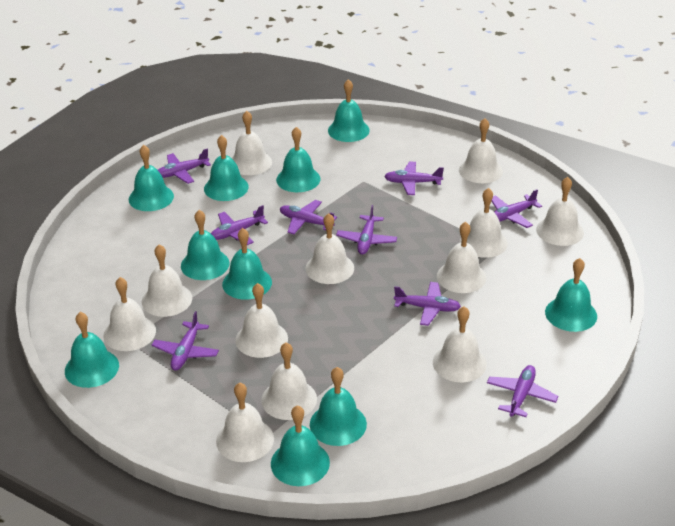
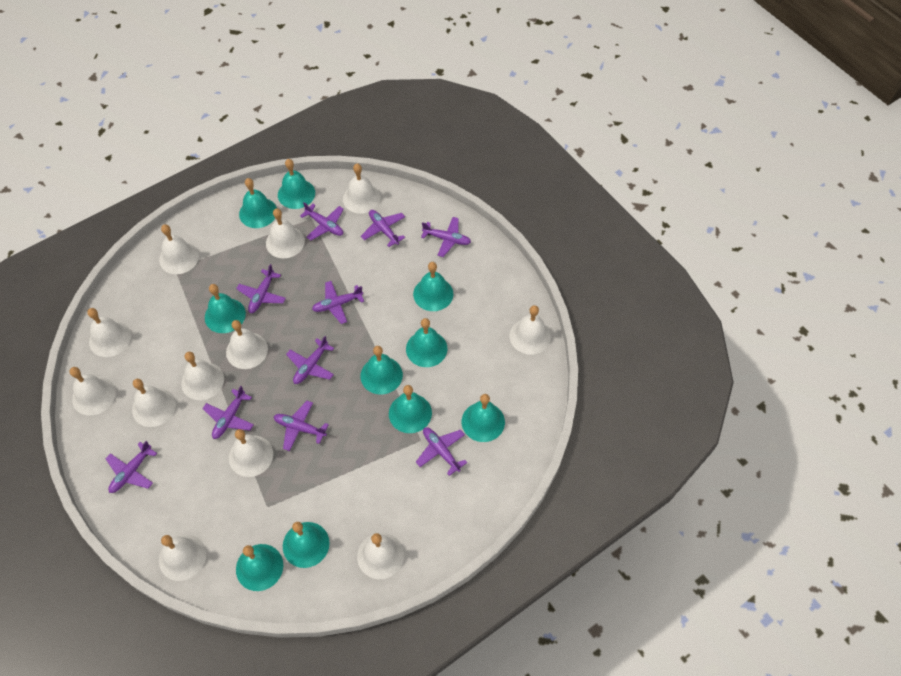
purple plane: 9 -> 10

